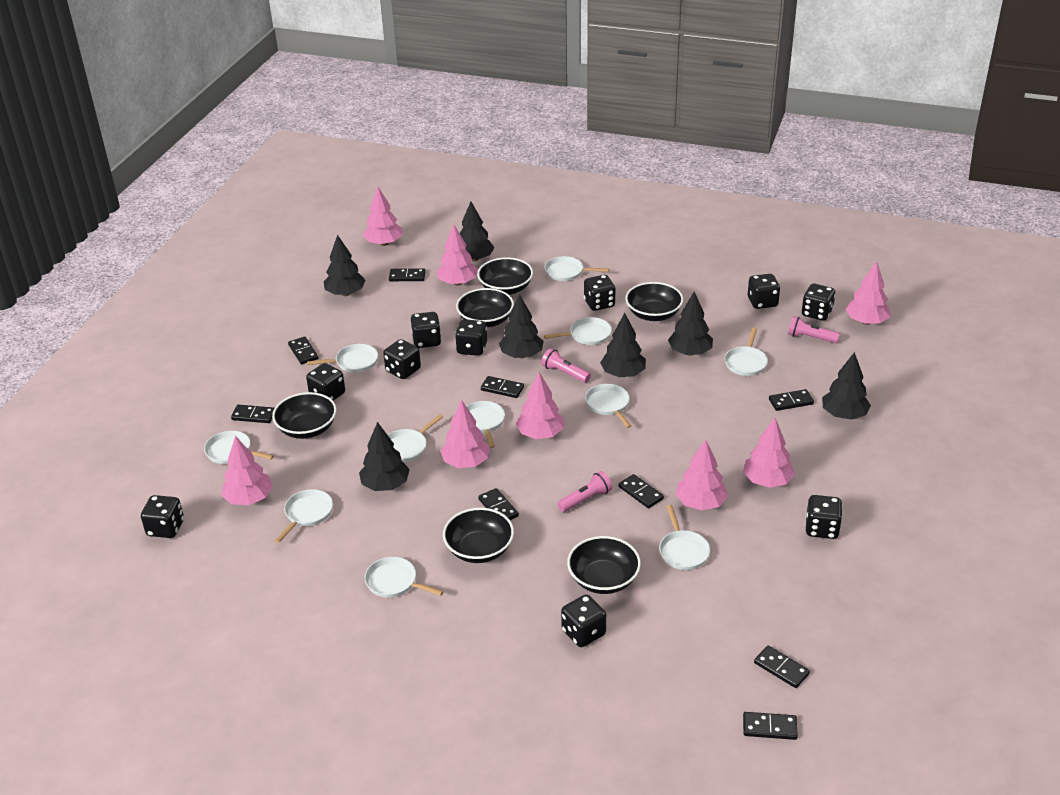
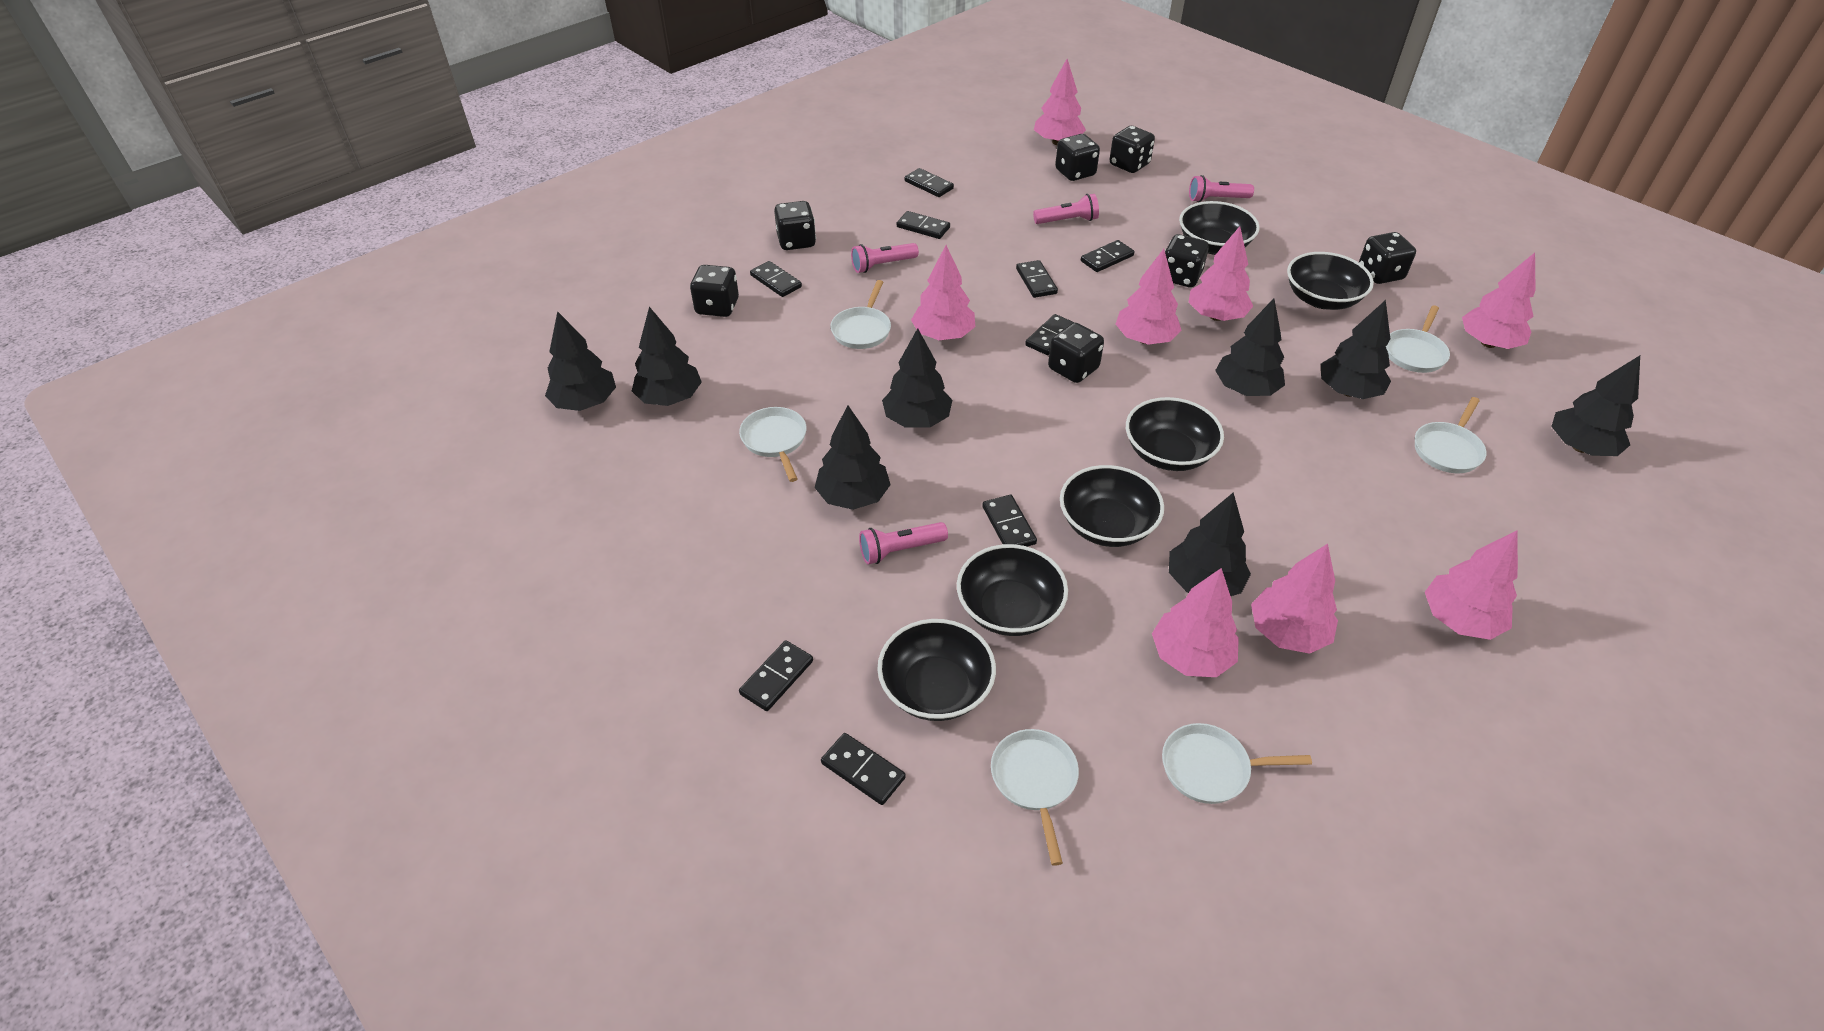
black dice: 10 -> 7
black tree: 7 -> 8
pink flashlight: 3 -> 4
white pan: 11 -> 6

